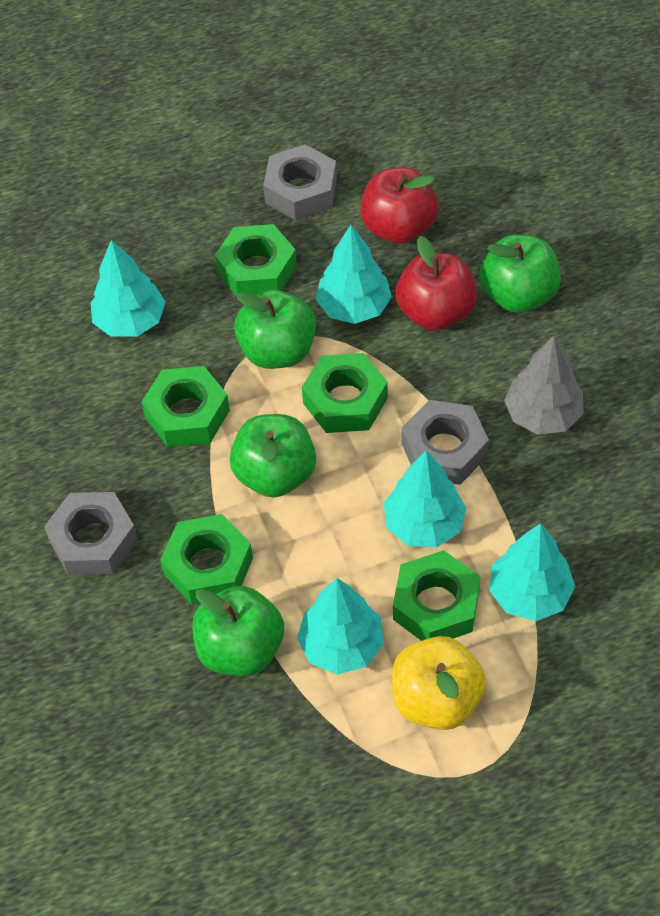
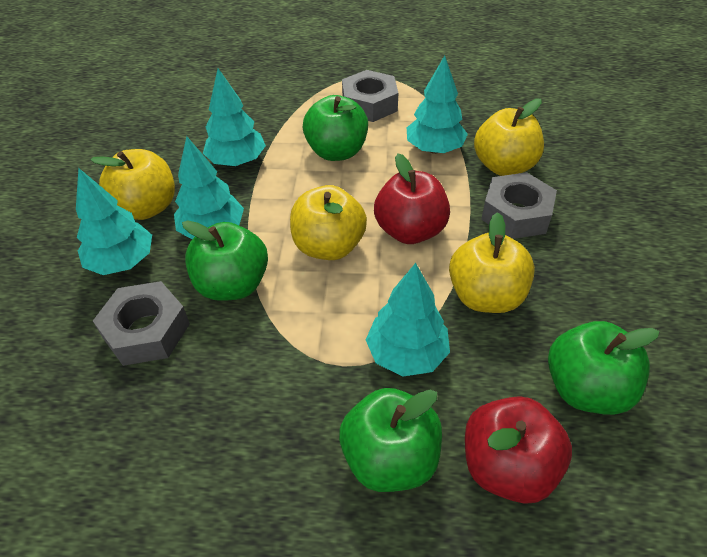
green nut: 5 -> 0
grey tree: 1 -> 0
yellow apple: 1 -> 4

